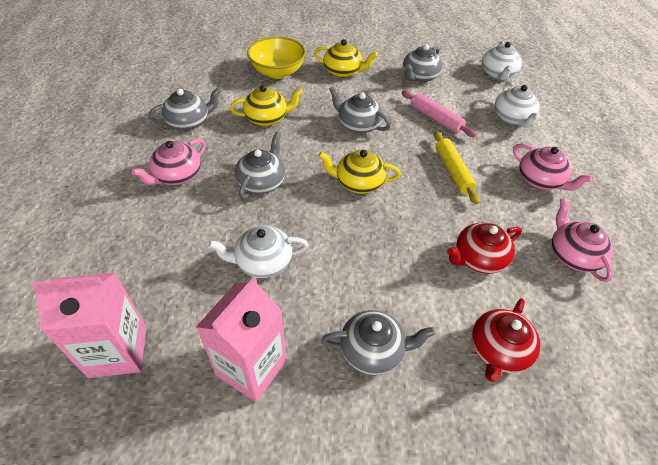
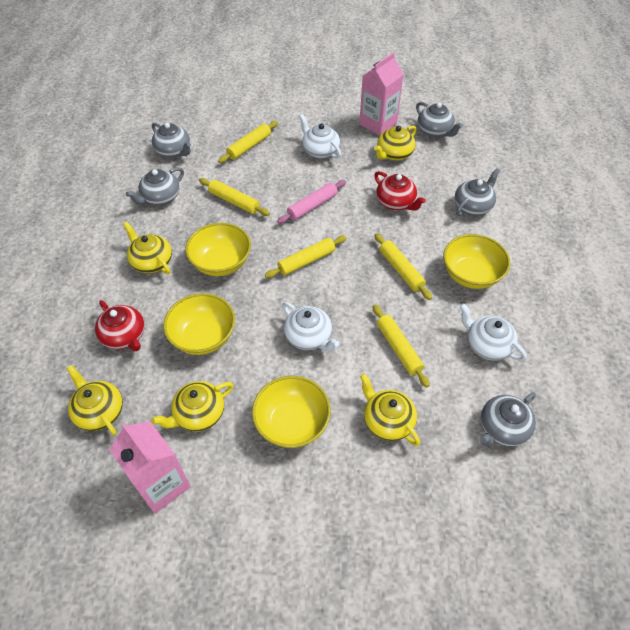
pink teapot: 3 -> 0
yellow bowl: 1 -> 4
yellow rolling pin: 1 -> 5
yellow teapot: 3 -> 5

